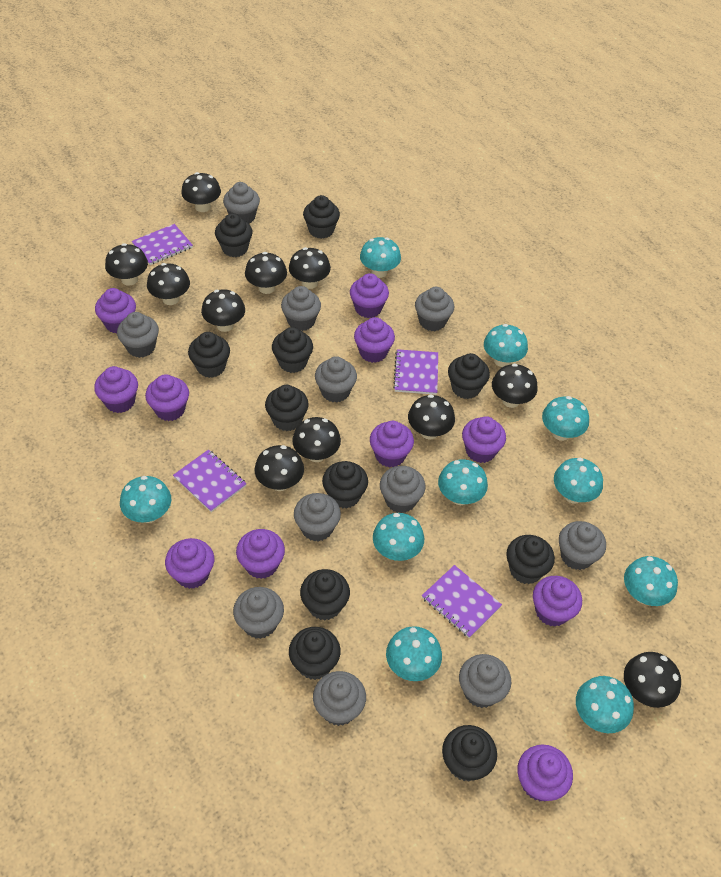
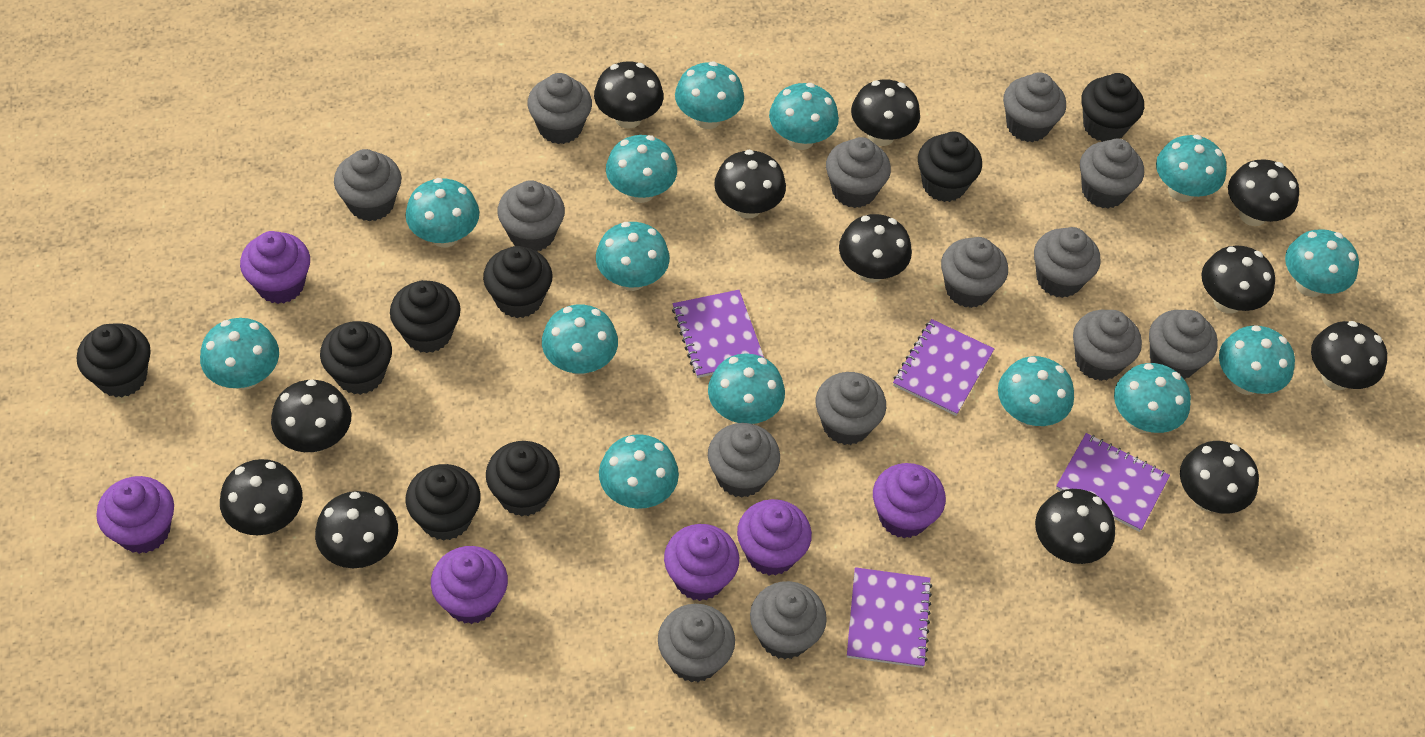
black cupcake: 11 -> 8
black mushroom: 11 -> 12
grey cupcake: 11 -> 14
purple cupcake: 11 -> 6
turquoise mushroom: 10 -> 14

